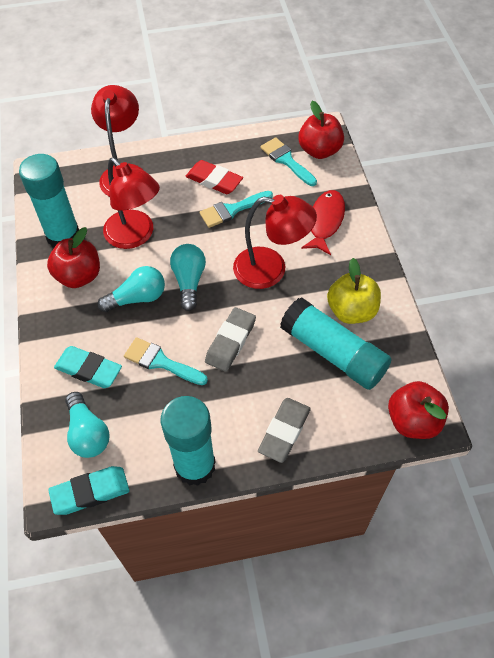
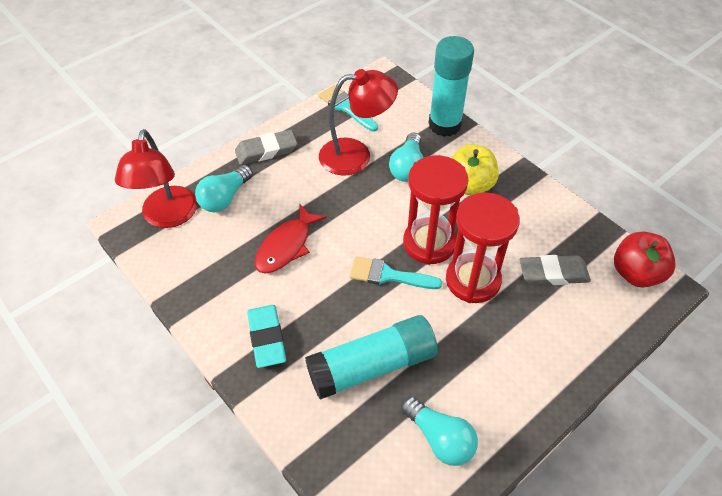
red apple: 3 -> 1
red eraser: 1 -> 0
red hourglass: 0 -> 2
red lamp: 3 -> 2
turquoise brush: 3 -> 2
turquoise eraser: 2 -> 1
turquoise glue stick: 3 -> 2

